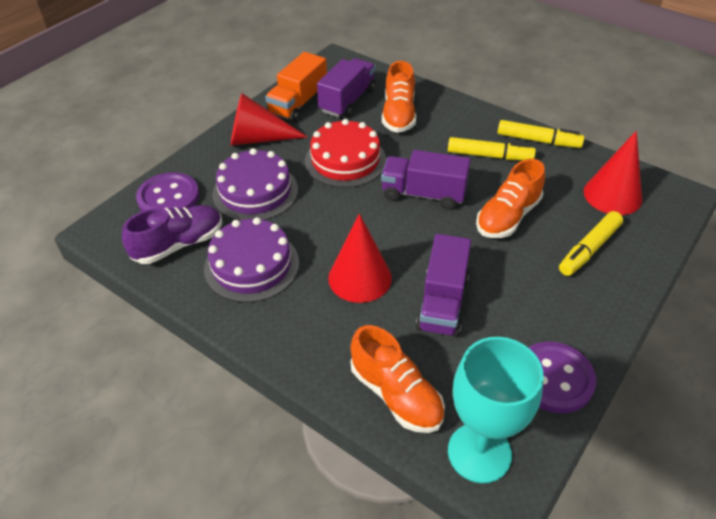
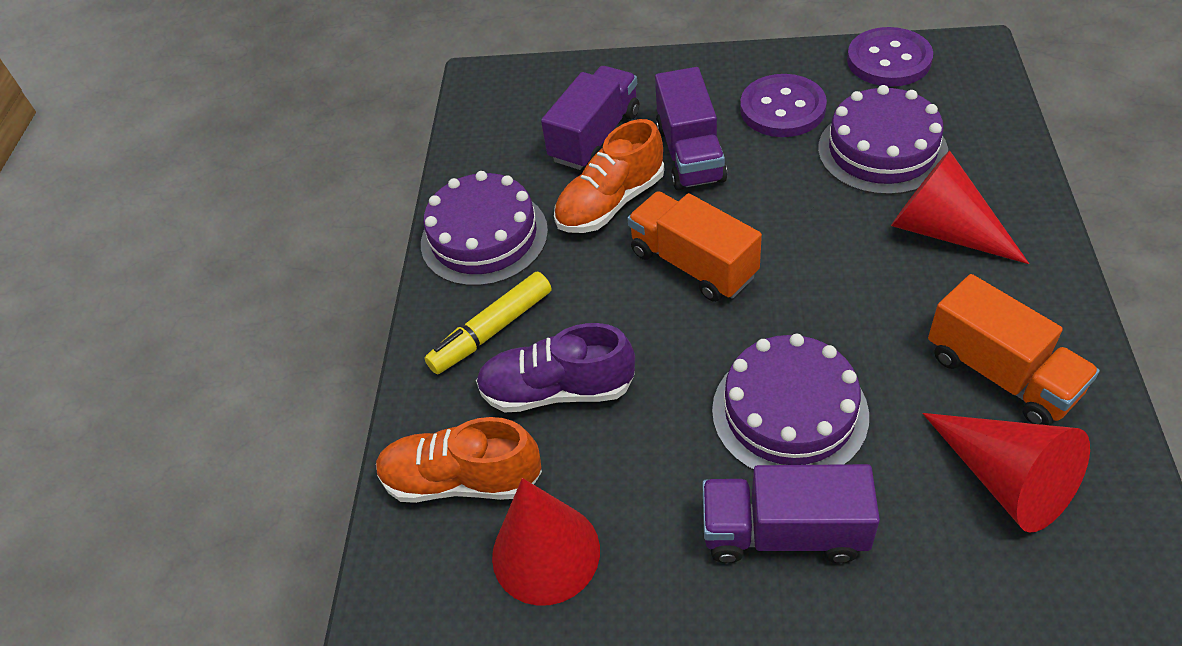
orange shoe: 3 -> 2
orange truck: 1 -> 2
purple cake: 2 -> 3
red cake: 1 -> 0
turquoise goblet: 1 -> 0
yellow marker: 3 -> 1

